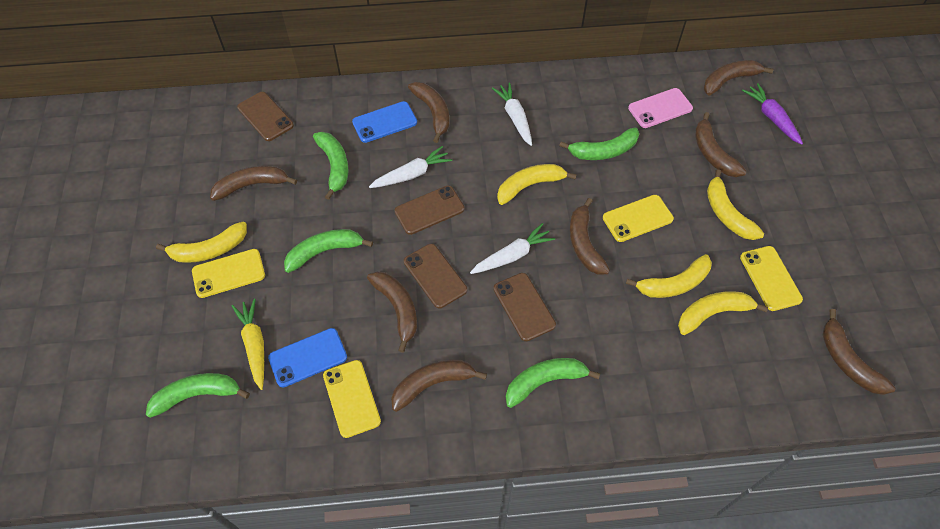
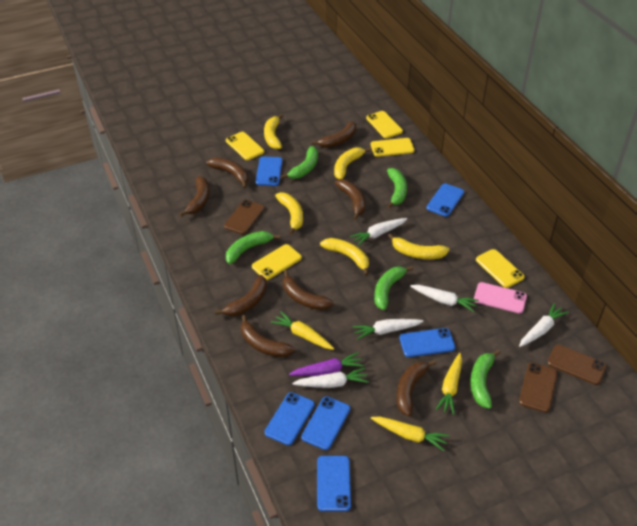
blue phone: 2 -> 6
brown phone: 4 -> 3
white carrot: 3 -> 5
yellow carrot: 1 -> 3
yellow phone: 4 -> 5

